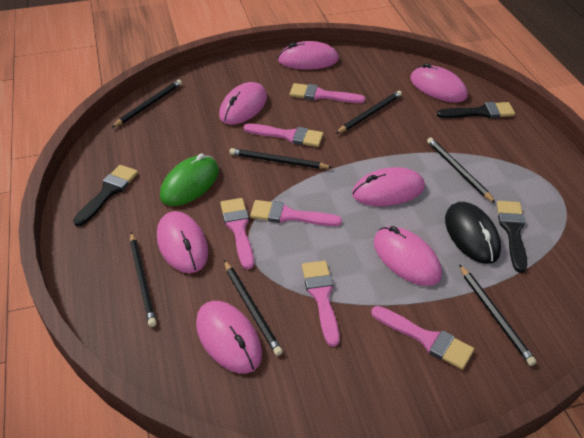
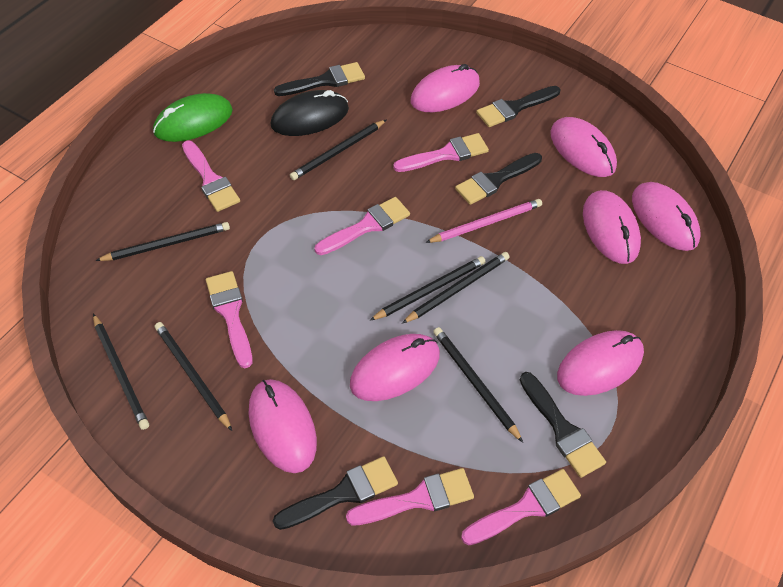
black brush: 3 -> 5
pink pencil: 0 -> 1

